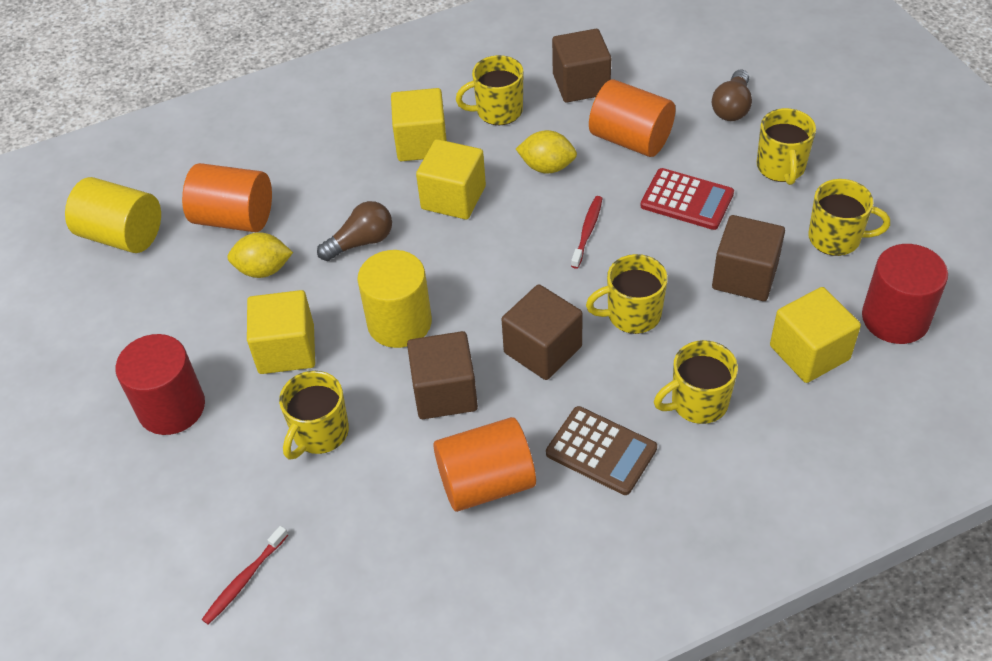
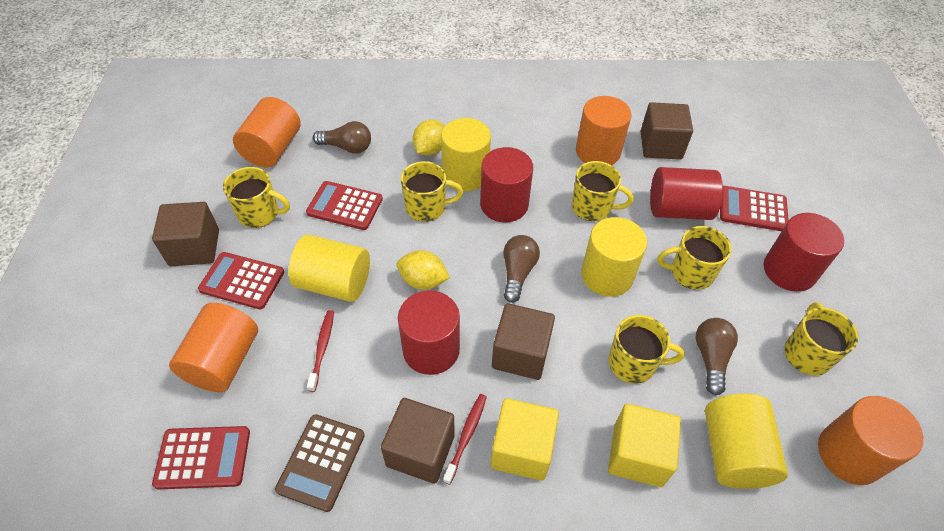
brown light bulb: 2 -> 3
orange cylinder: 3 -> 4
red calculator: 1 -> 4
red cylinder: 2 -> 4
yellow cube: 4 -> 2
yellow cylinder: 2 -> 4

